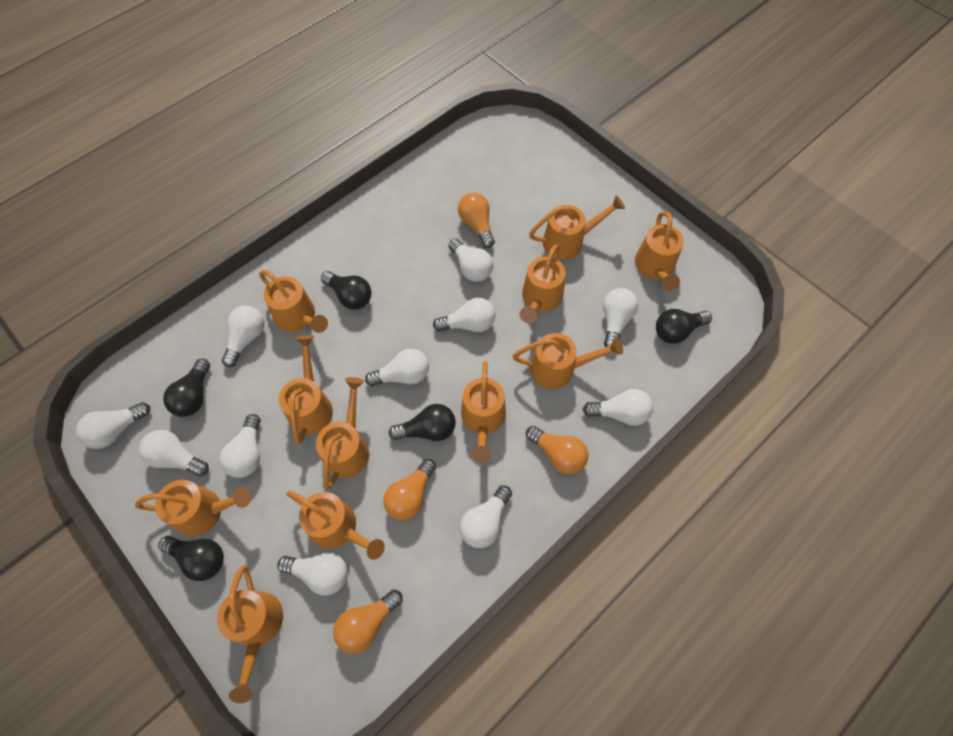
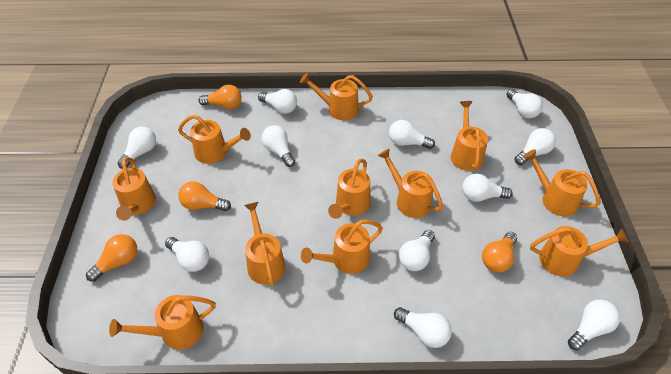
black light bulb: 5 -> 0

